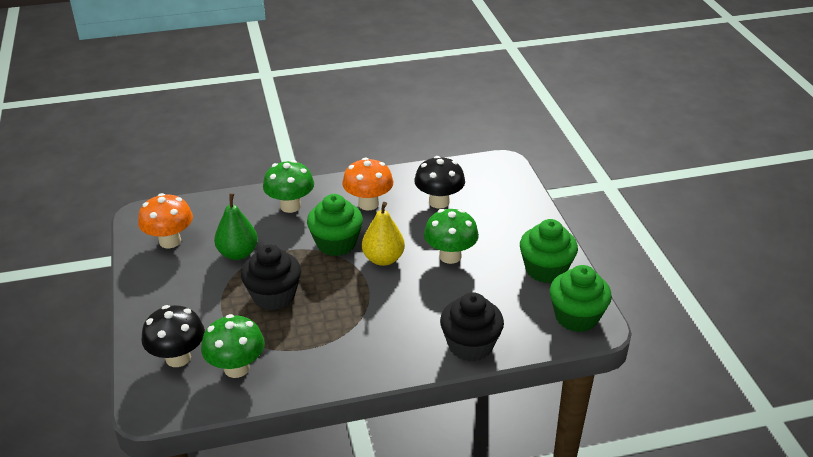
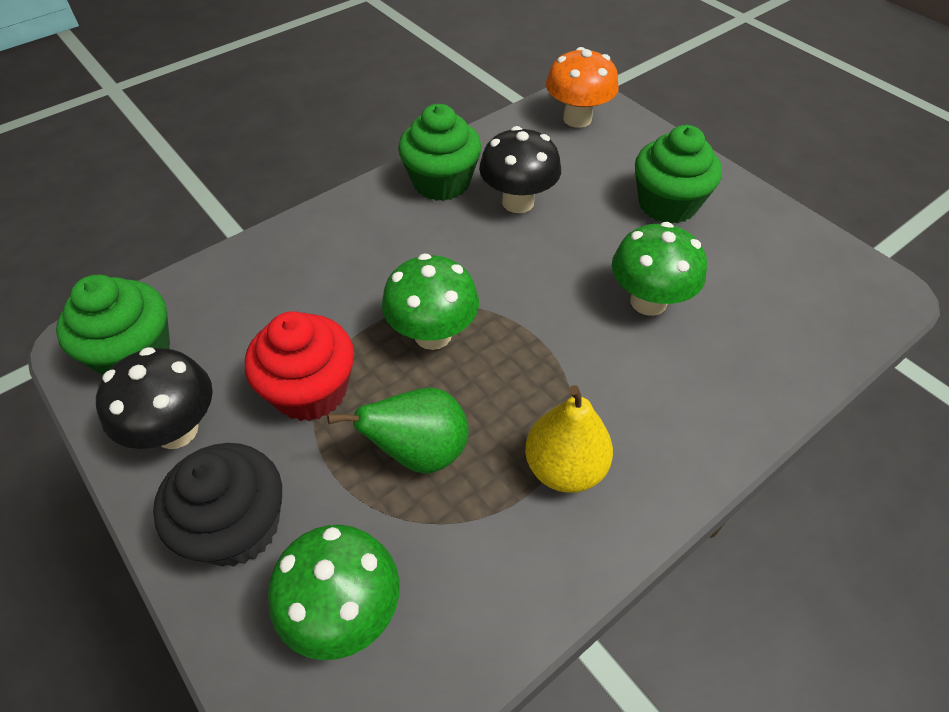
black cupcake: 2 -> 1
orange mushroom: 2 -> 1
red cupcake: 0 -> 1

